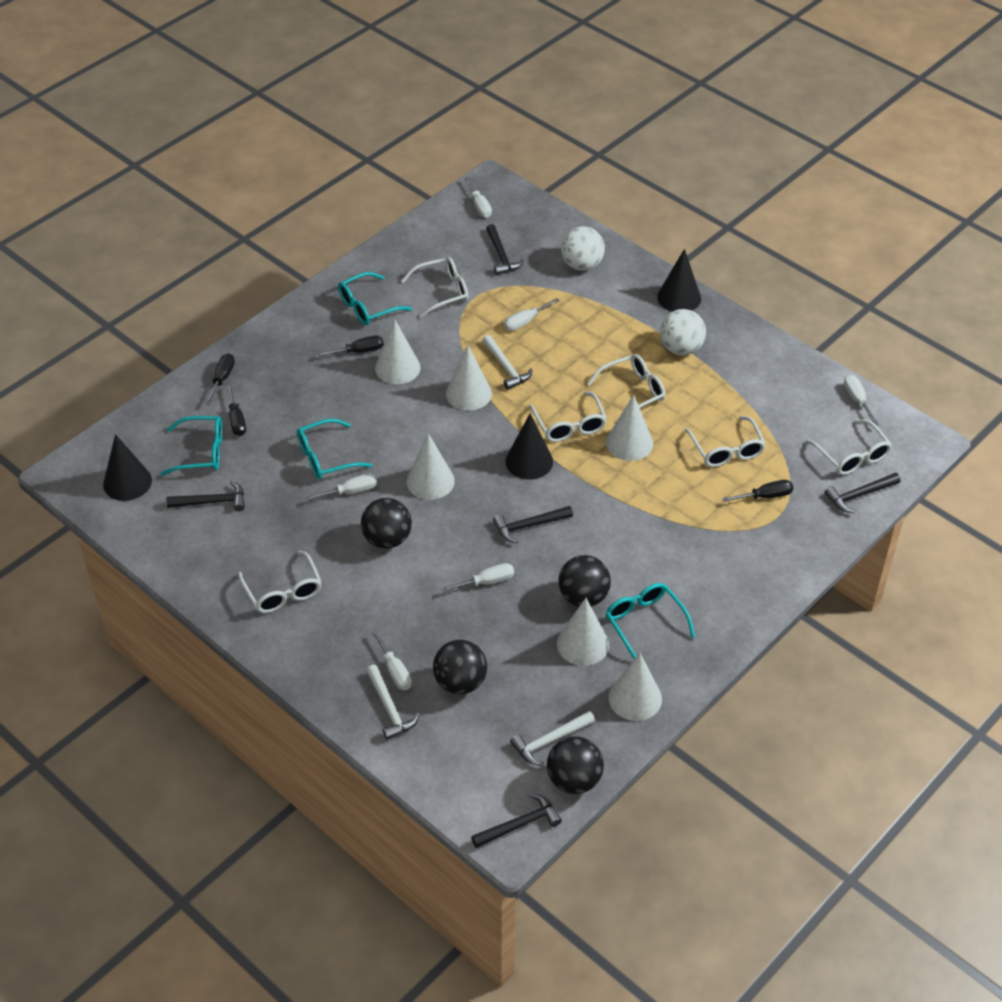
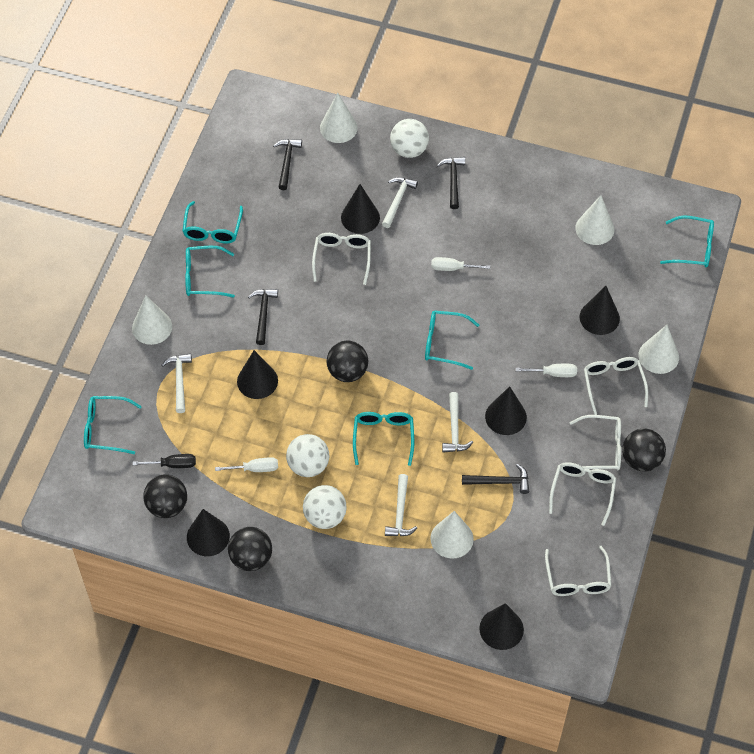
black cone: 3 -> 6
black hammer: 5 -> 4
black screwdriver: 4 -> 1
turquoise glasses: 4 -> 6
white ball: 2 -> 3
white cone: 6 -> 5
white glasses: 6 -> 5
white hammer: 3 -> 4
white screwdriver: 6 -> 3

